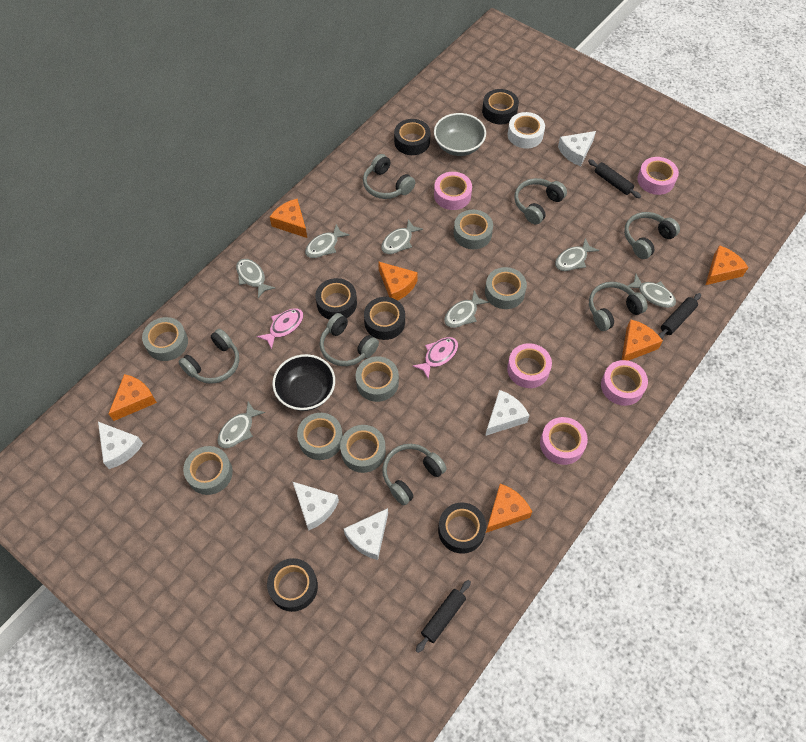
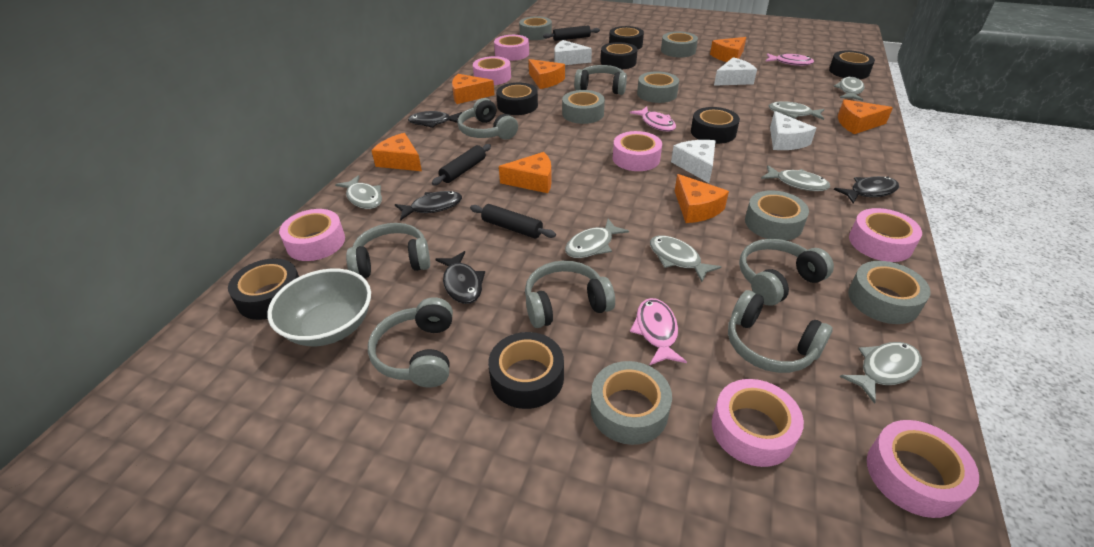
black bowl: 1 -> 0
black fish: 0 -> 4
black tape: 6 -> 7
orange cheese: 6 -> 7
pink fish: 2 -> 3
pink tape: 5 -> 7
white cheese: 5 -> 4
white tape: 1 -> 0

